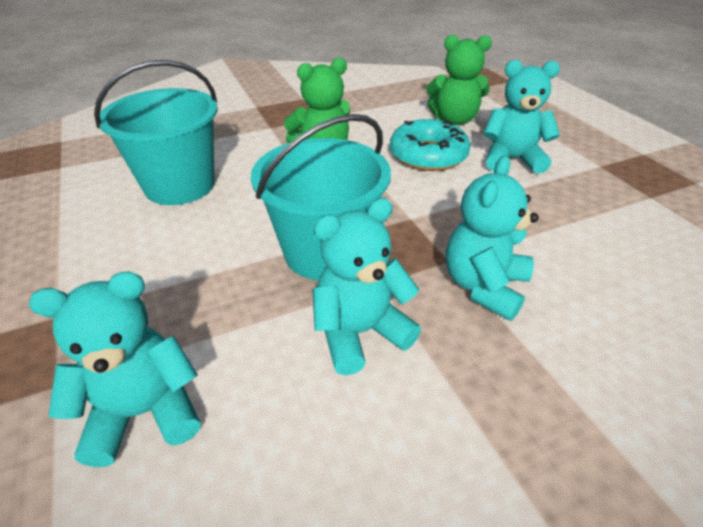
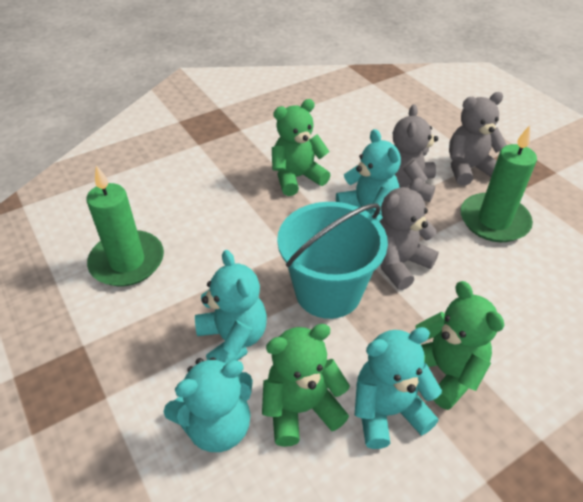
green candle: 0 -> 2
green teddy bear: 2 -> 3
grey teddy bear: 0 -> 3
turquoise bucket: 2 -> 1
turquoise donut: 1 -> 0

